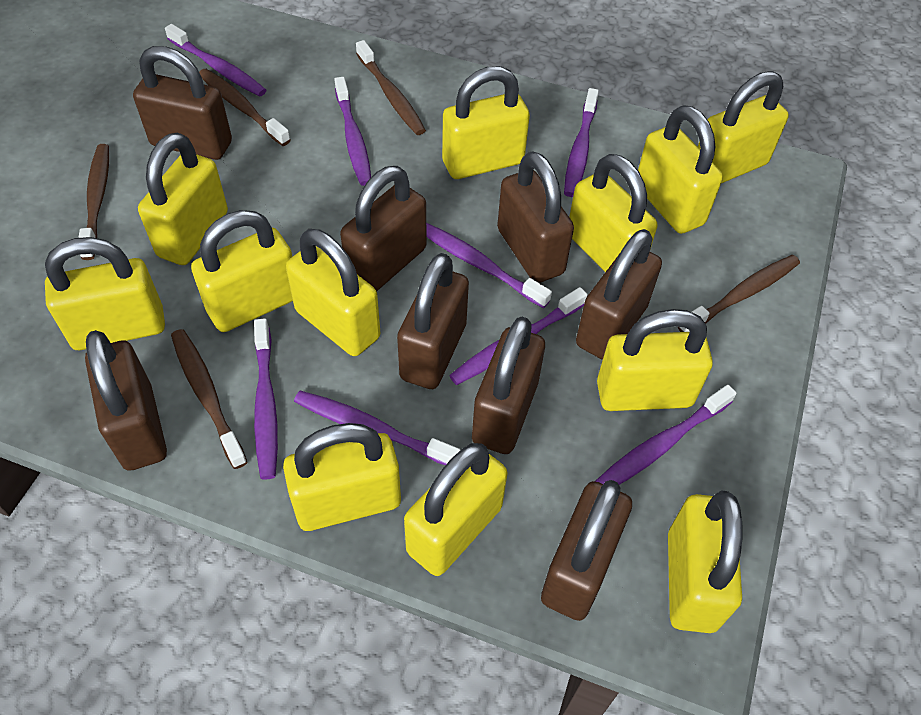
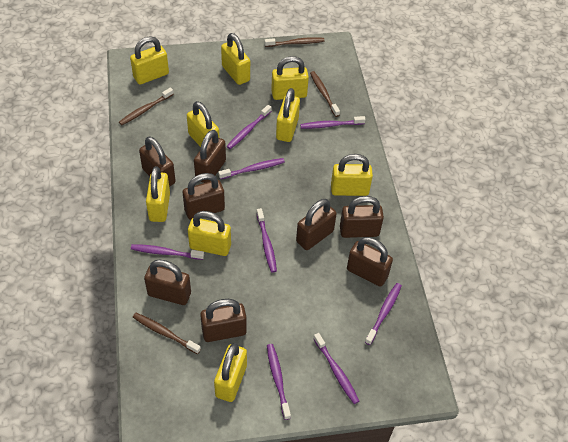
brown toothbrush: 5 -> 4
yellow padlock: 12 -> 9

